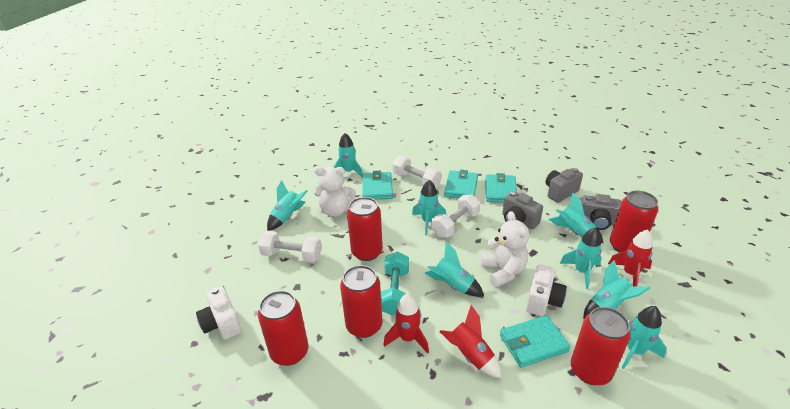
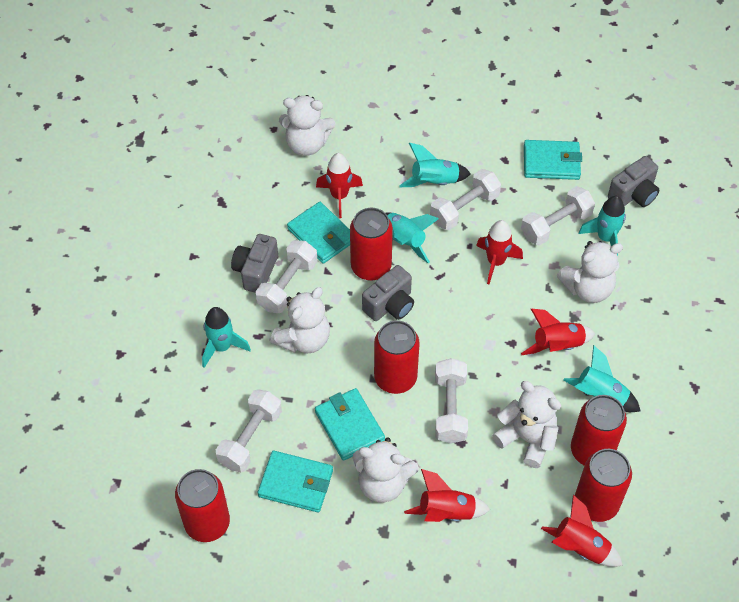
red rocket: 3 -> 5
turquoise dumbbell: 1 -> 0
turquoise rocket: 8 -> 5
white camera: 2 -> 0
white dumbbell: 3 -> 5
white teddy bear: 2 -> 5

